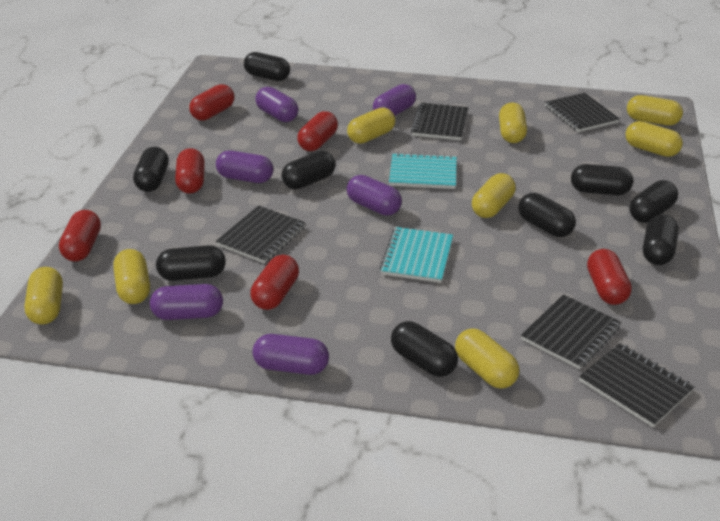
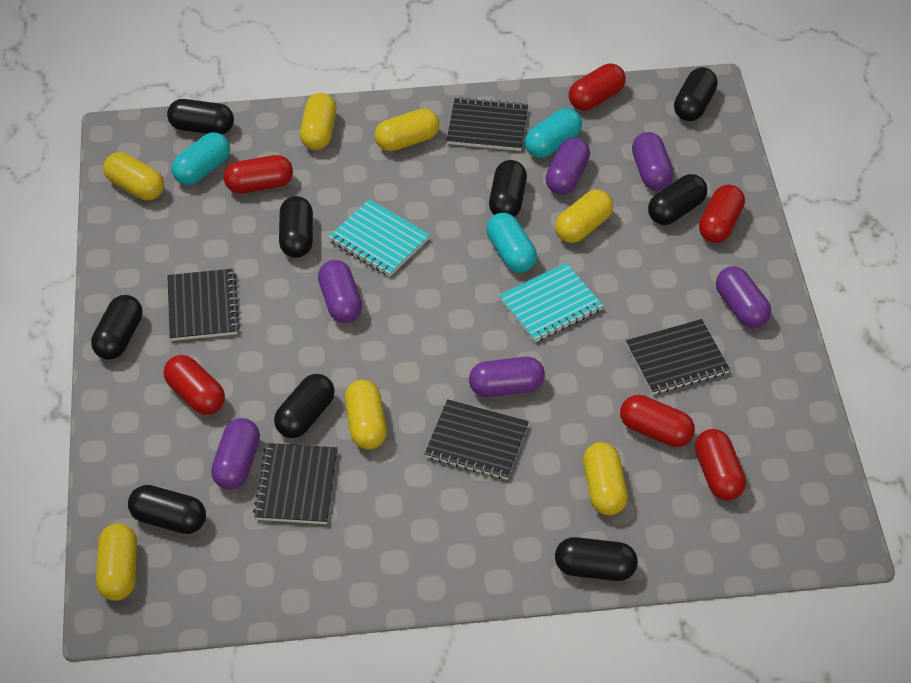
turquoise capsule: 0 -> 3
yellow capsule: 8 -> 7

